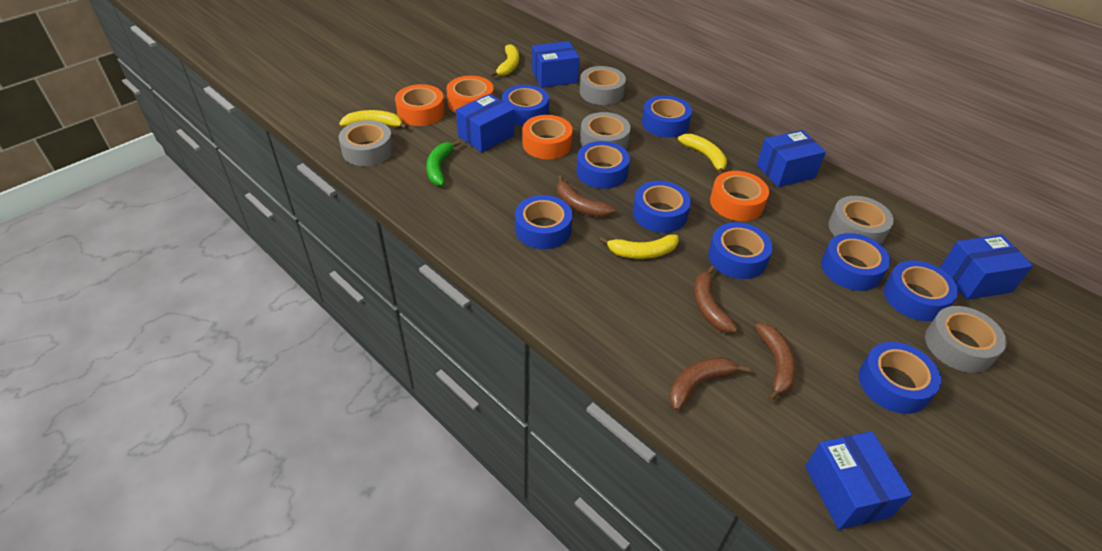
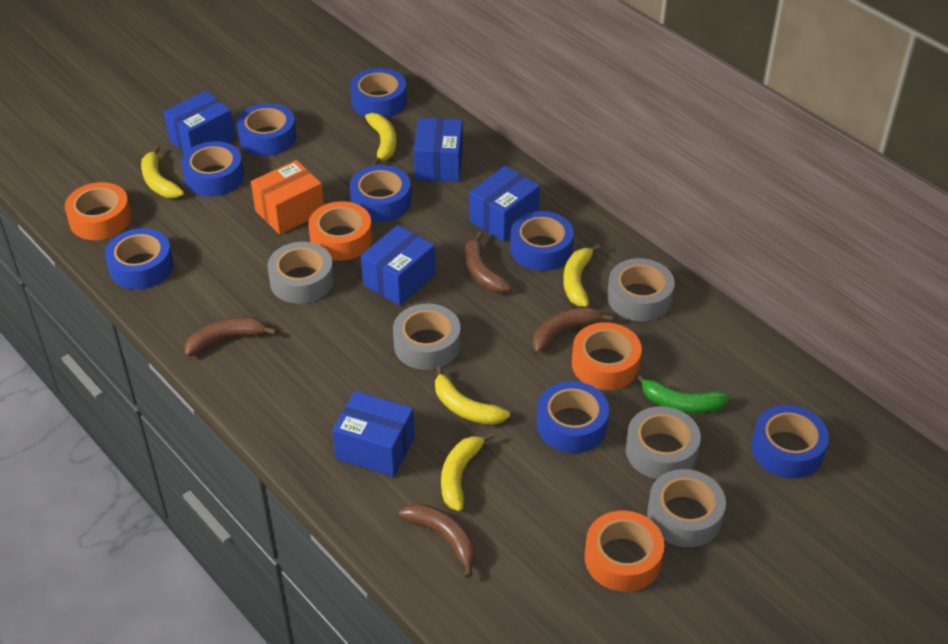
blue tape: 9 -> 8
orange box: 0 -> 1
yellow banana: 4 -> 5

